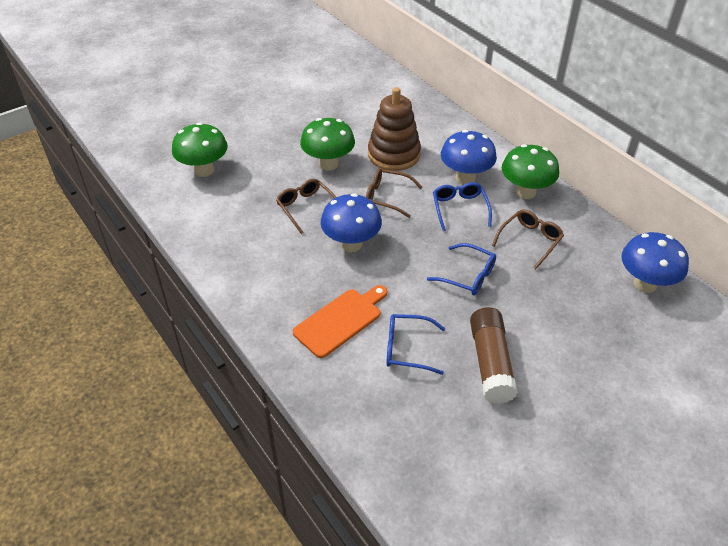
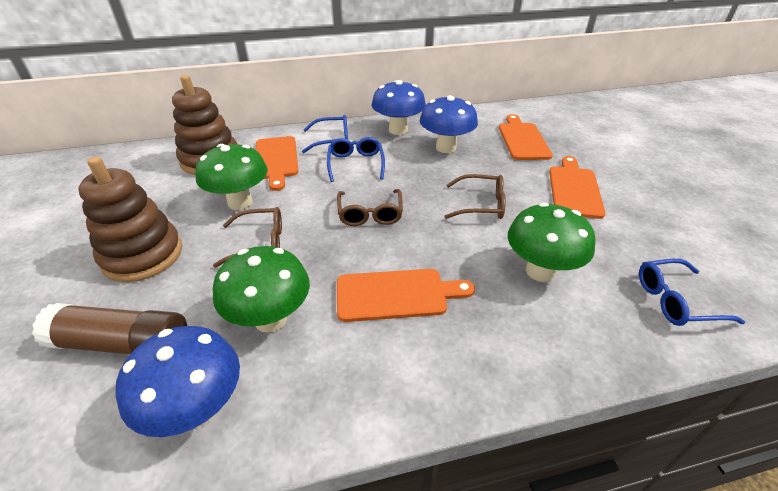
brown stacking toy: 1 -> 2
orange cutting board: 1 -> 4

